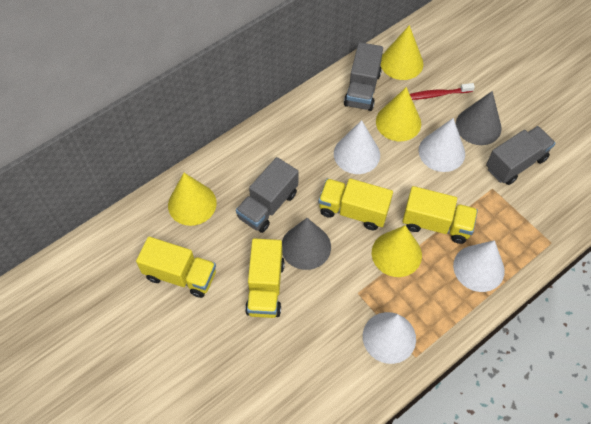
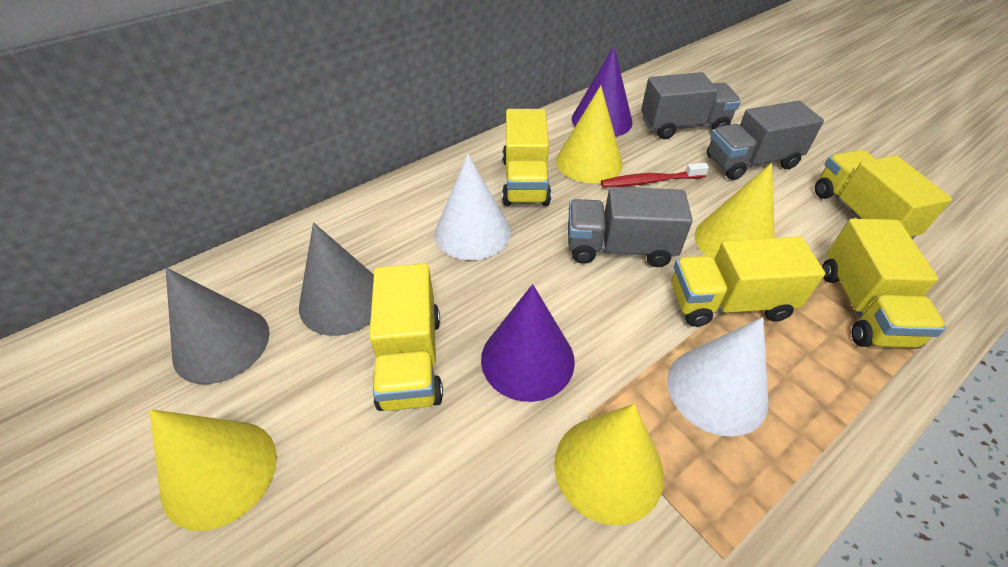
purple cone: 0 -> 2
white cone: 4 -> 2
yellow truck: 4 -> 5

